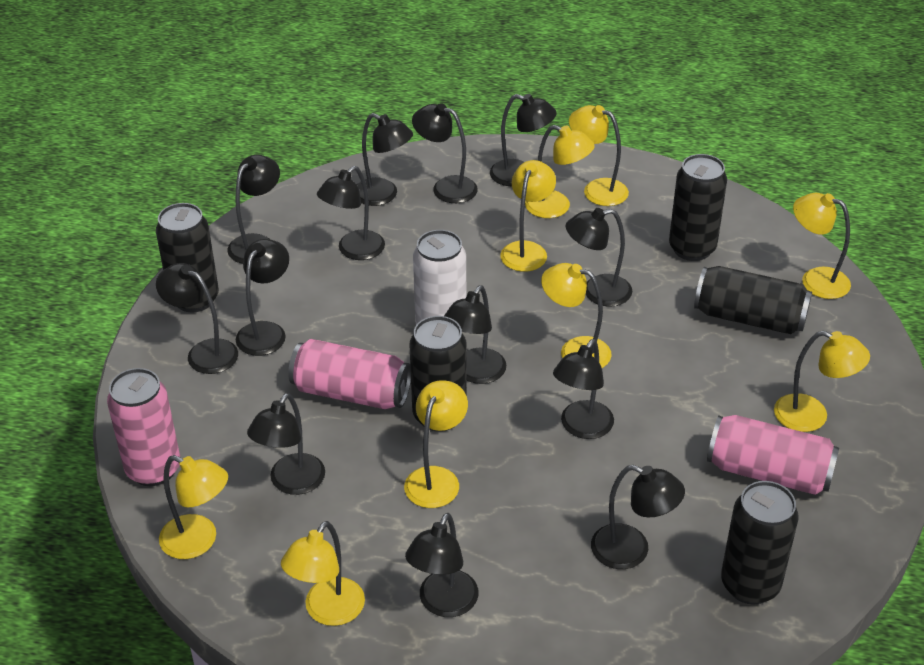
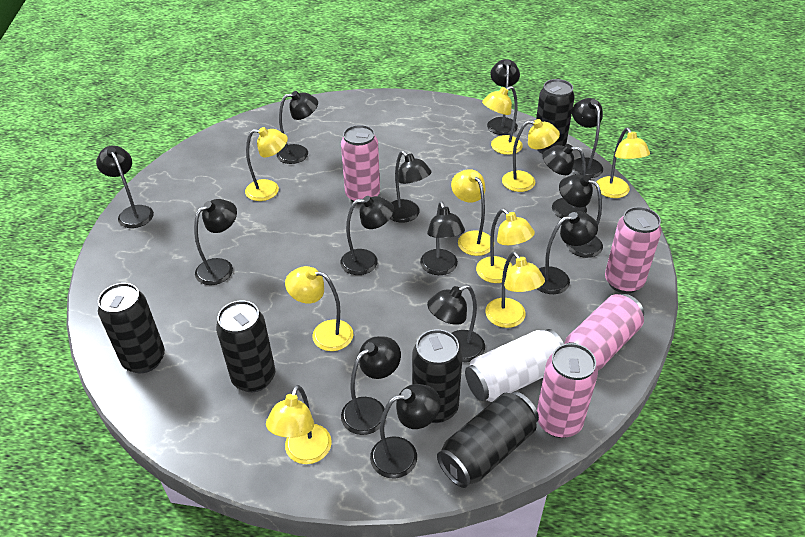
black lamp: 13 -> 14
pink can: 3 -> 4

